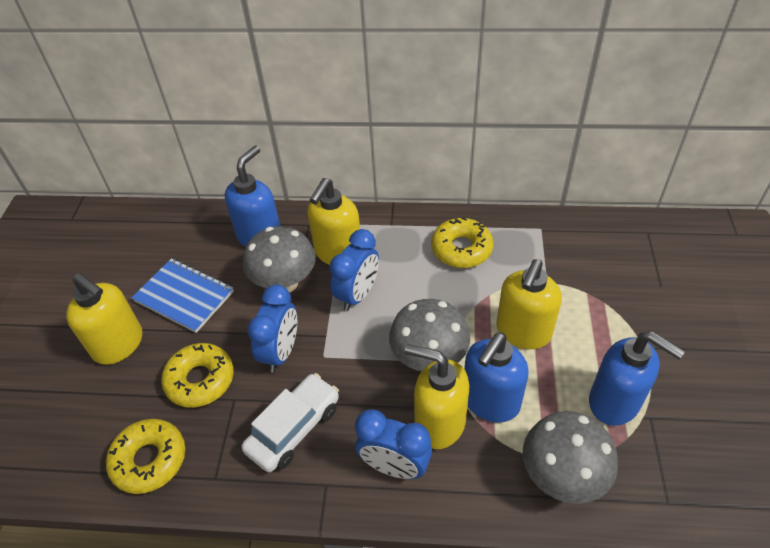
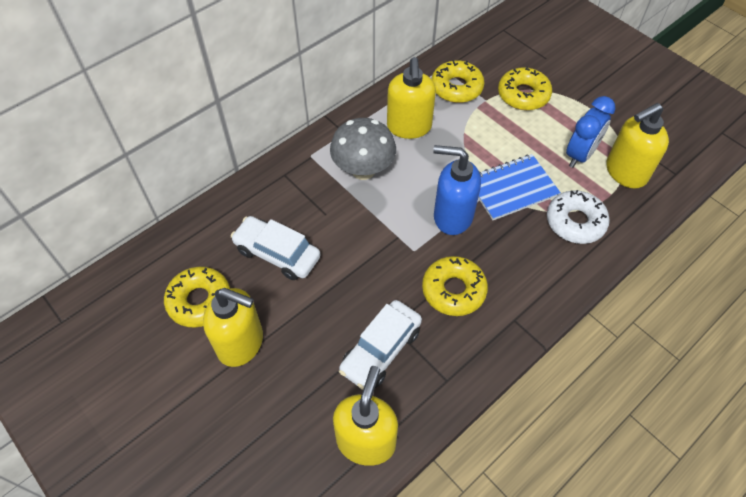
blue clock: 3 -> 1
blue soap dispenser: 3 -> 1
grey mushroom: 3 -> 1
white car: 1 -> 2
white donut: 0 -> 1
yellow donut: 3 -> 4

